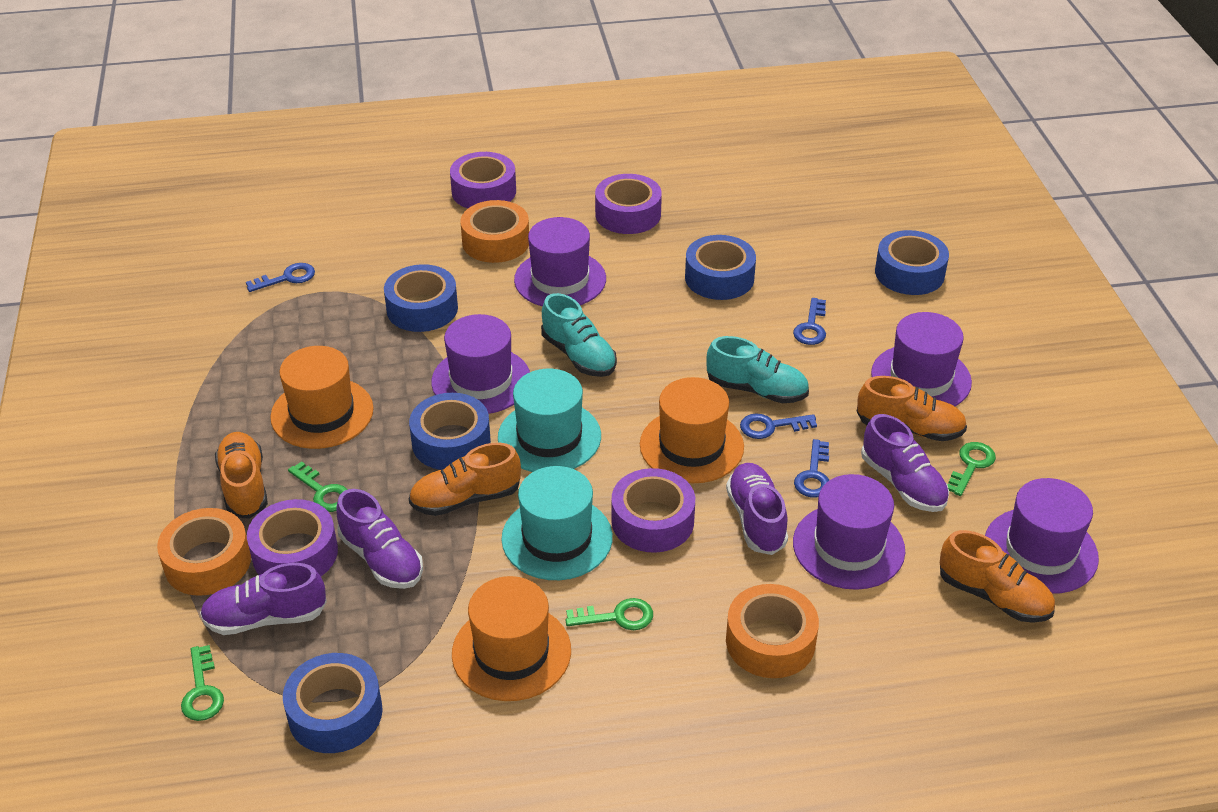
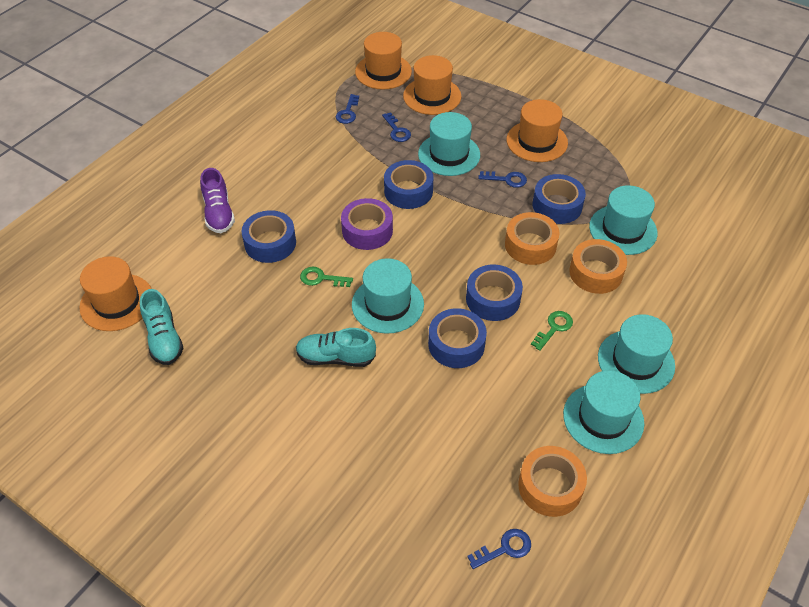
green key: 4 -> 2
orange hat: 3 -> 4
orange shoe: 4 -> 0
purple hat: 5 -> 0
purple shoe: 4 -> 1
purple tape: 4 -> 1
turquoise hat: 2 -> 5

